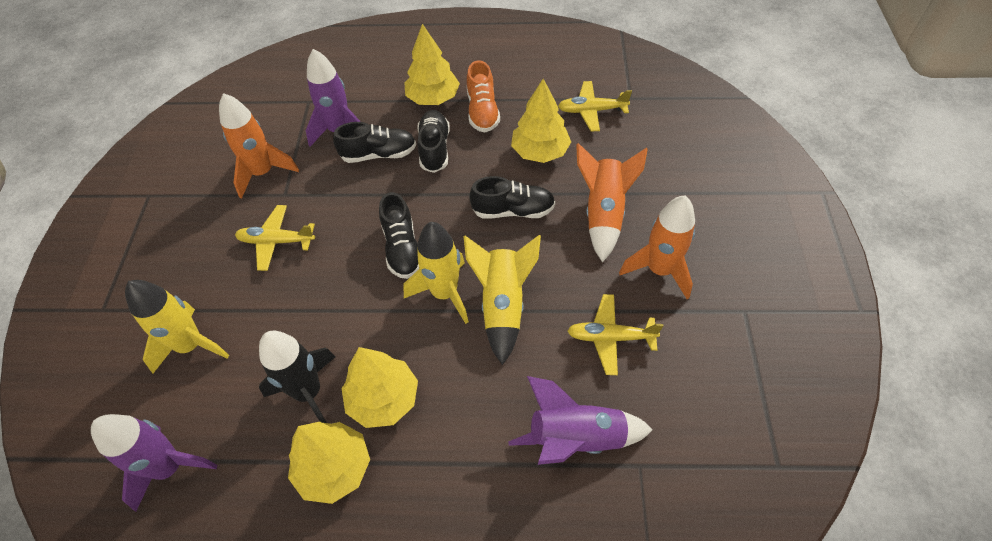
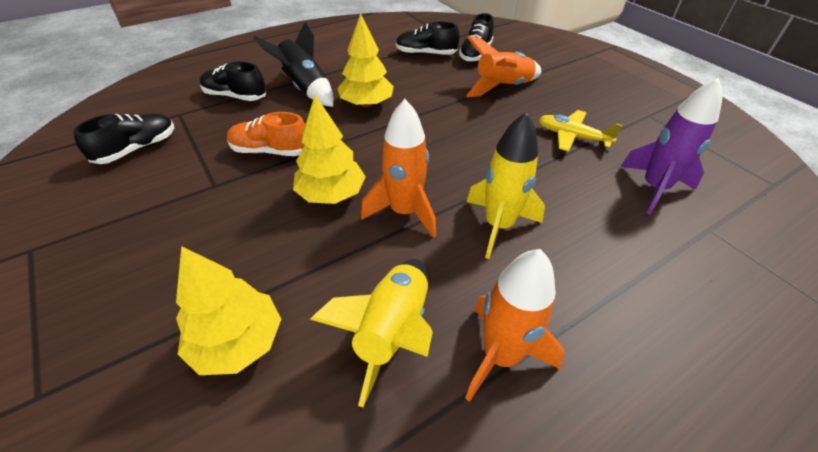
purple rocket: 3 -> 1
yellow plane: 3 -> 1
yellow rocket: 3 -> 2
yellow tree: 4 -> 3

